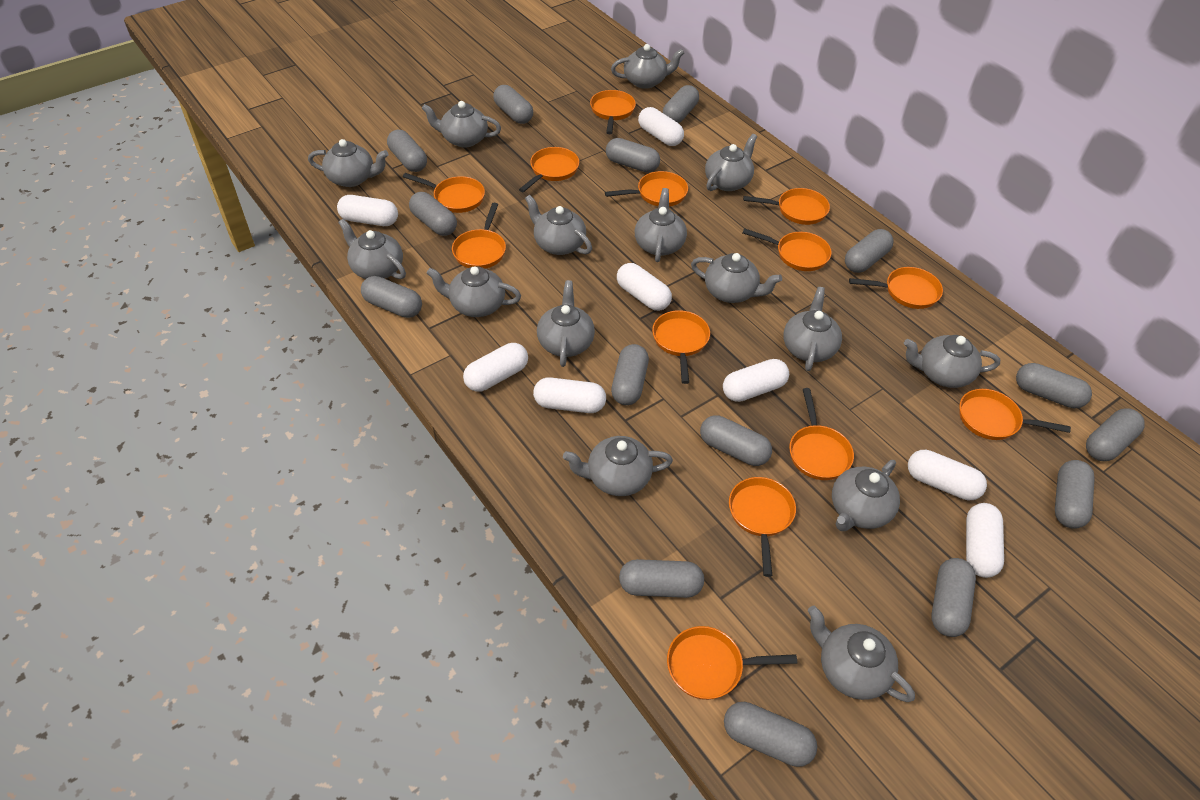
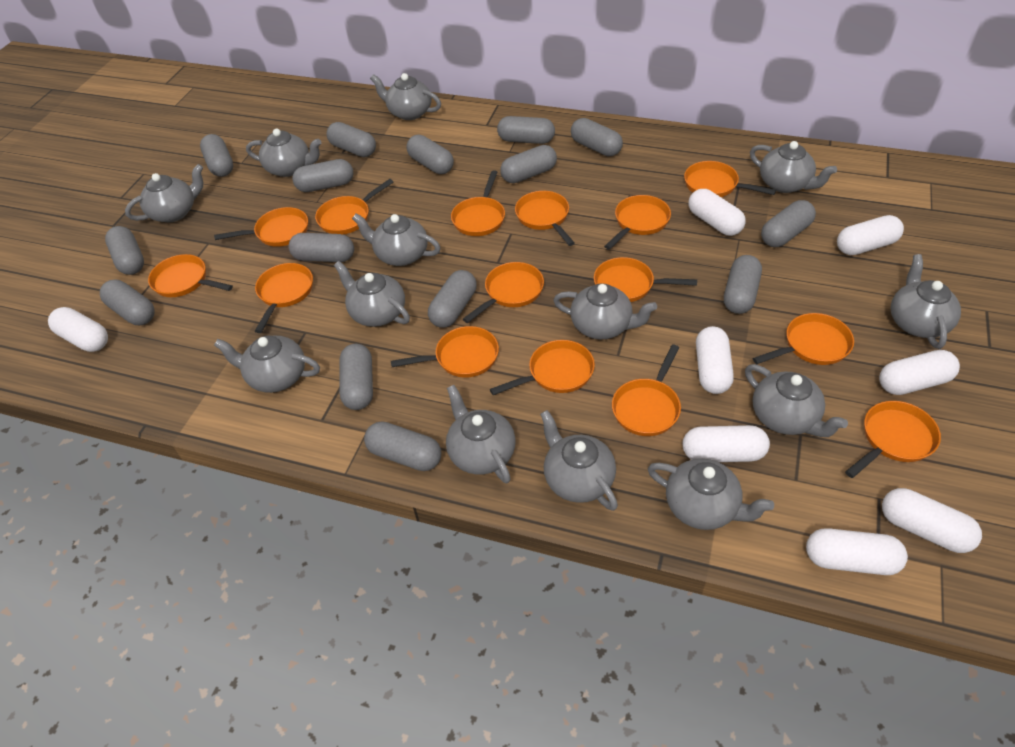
grey teapot: 15 -> 13
orange pan: 13 -> 15

